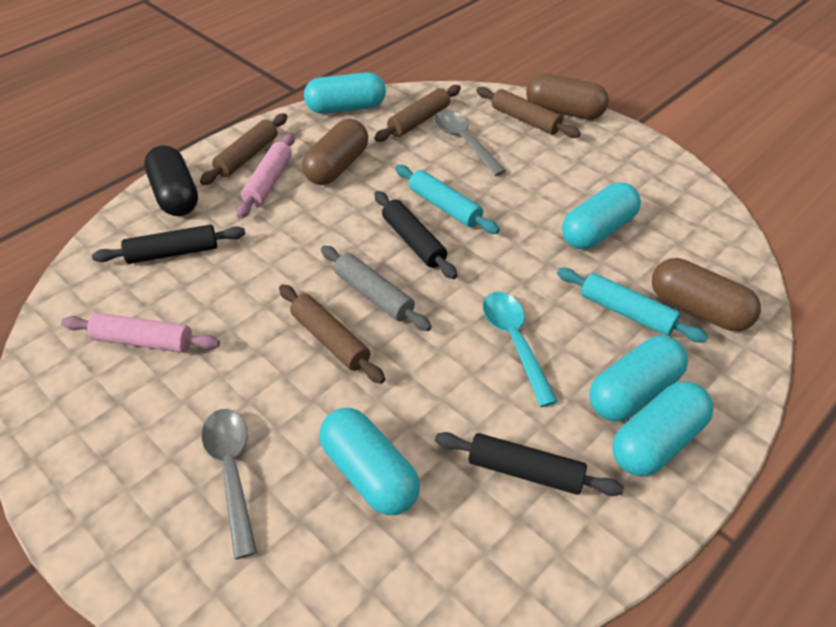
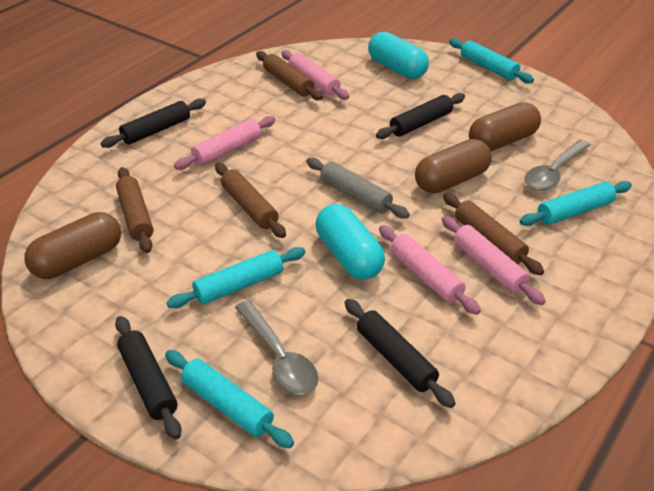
black capsule: 1 -> 0
black rolling pin: 3 -> 4
pink rolling pin: 2 -> 4
turquoise capsule: 5 -> 2
turquoise rolling pin: 2 -> 4
turquoise spoon: 1 -> 0

